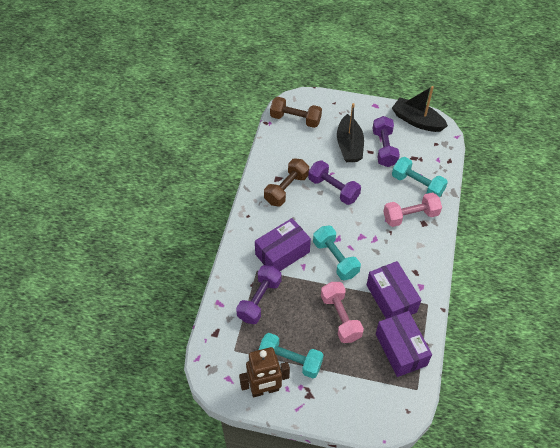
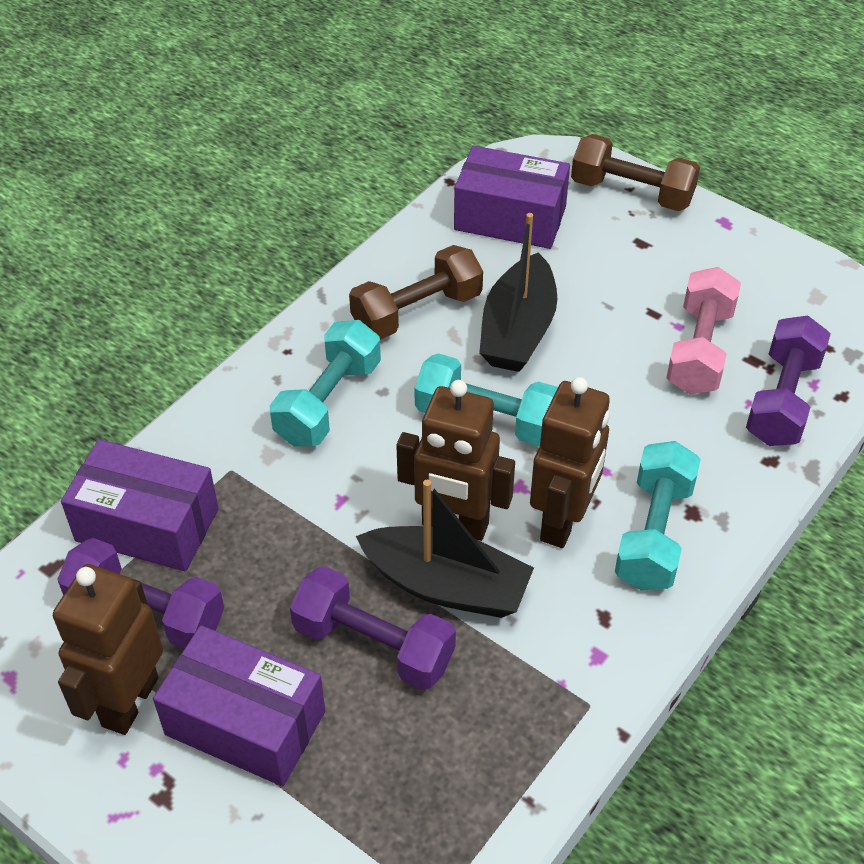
brown robot: 1 -> 3
pink dumbbell: 2 -> 1

